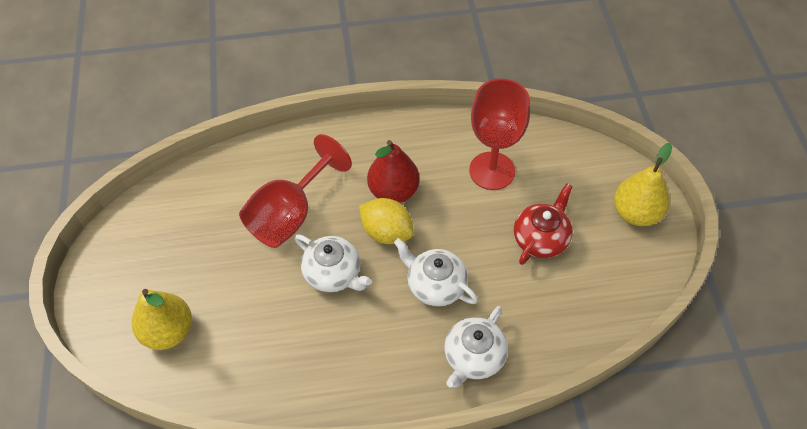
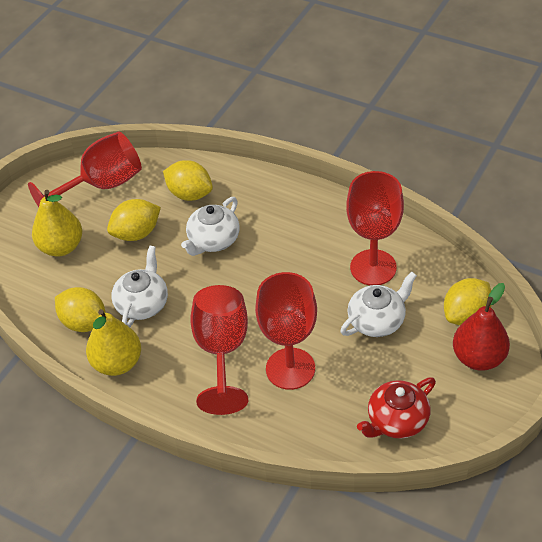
red goblet: 2 -> 4
yellow lemon: 1 -> 4

